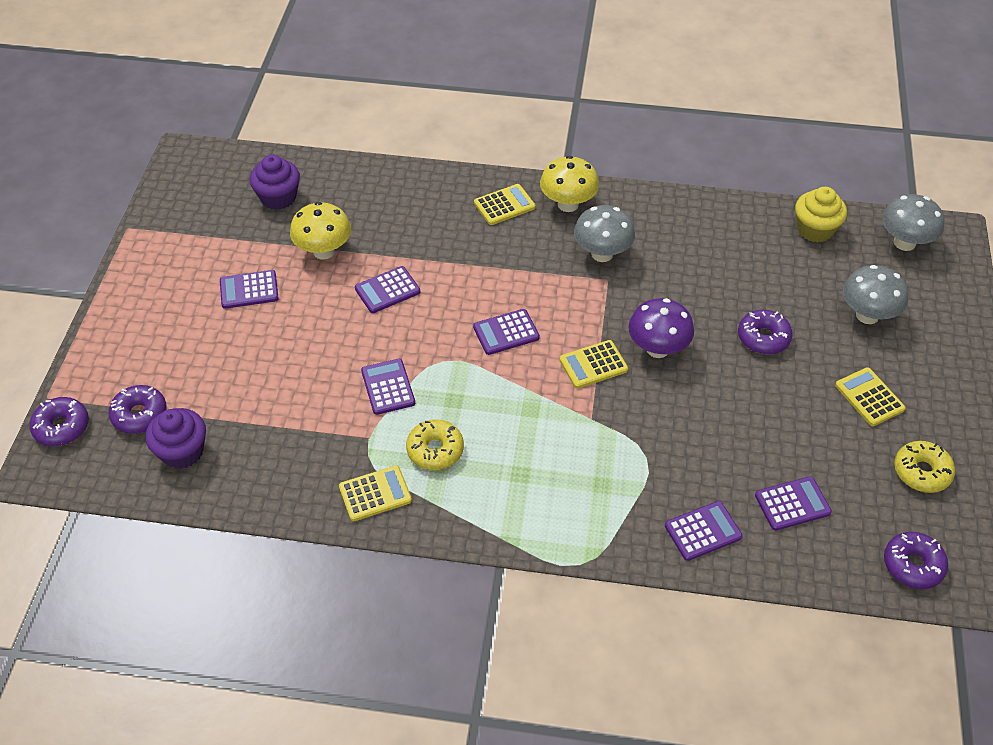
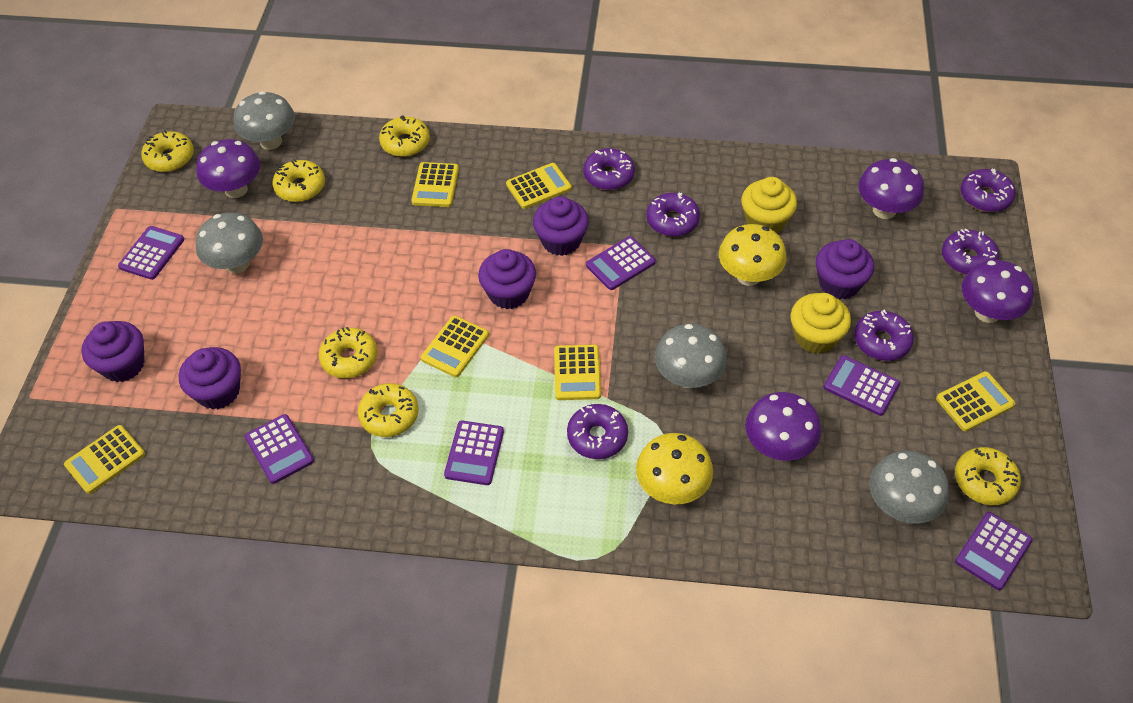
grey mushroom: 3 -> 4
purple cupcake: 2 -> 5
purple donut: 4 -> 6
purple mushroom: 1 -> 4
yellow calculator: 4 -> 6
yellow cupcake: 1 -> 2
yellow donut: 2 -> 6

